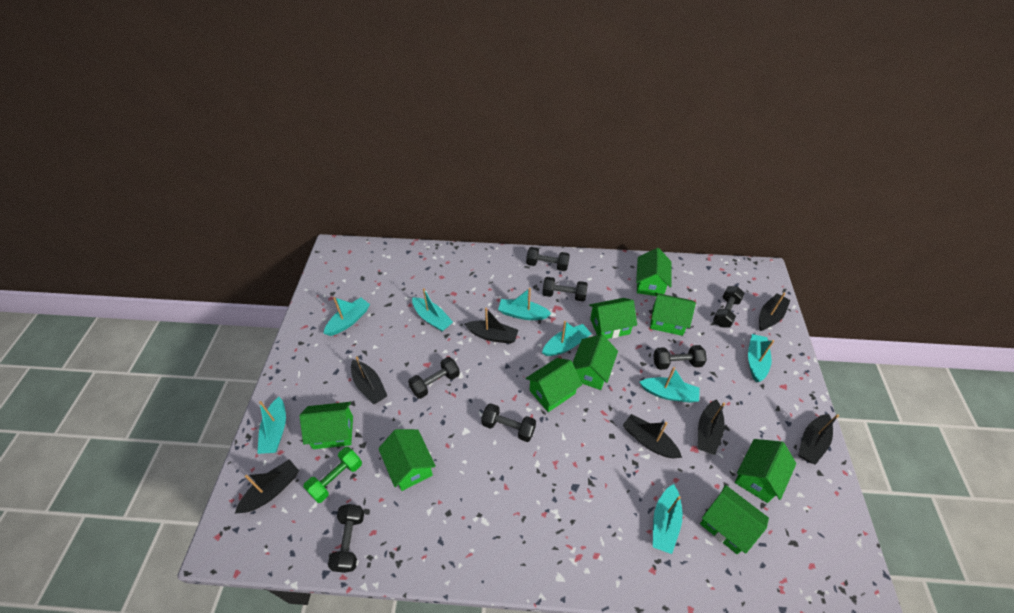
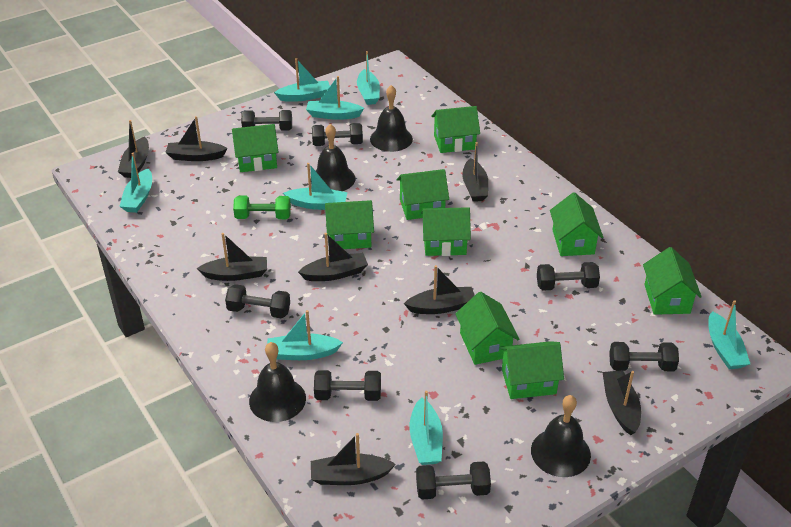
black bell: 0 -> 4
black boat: 7 -> 8

